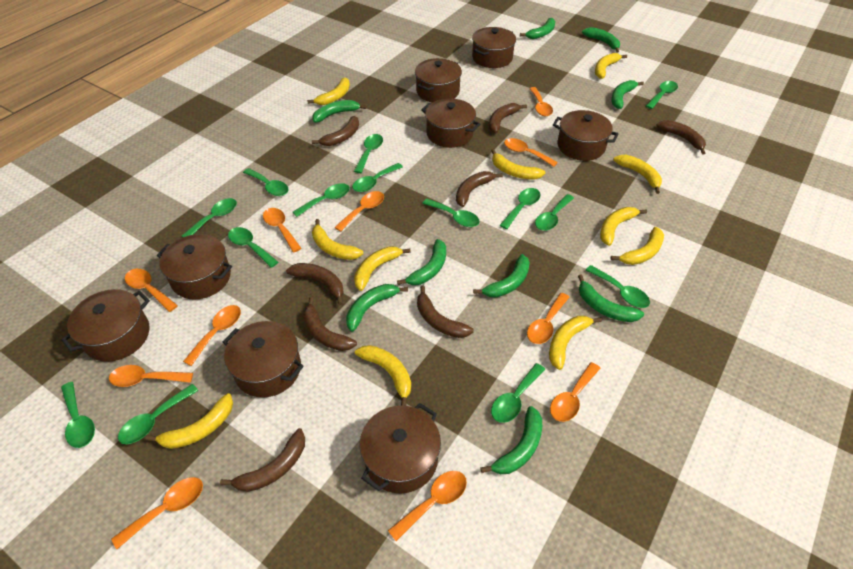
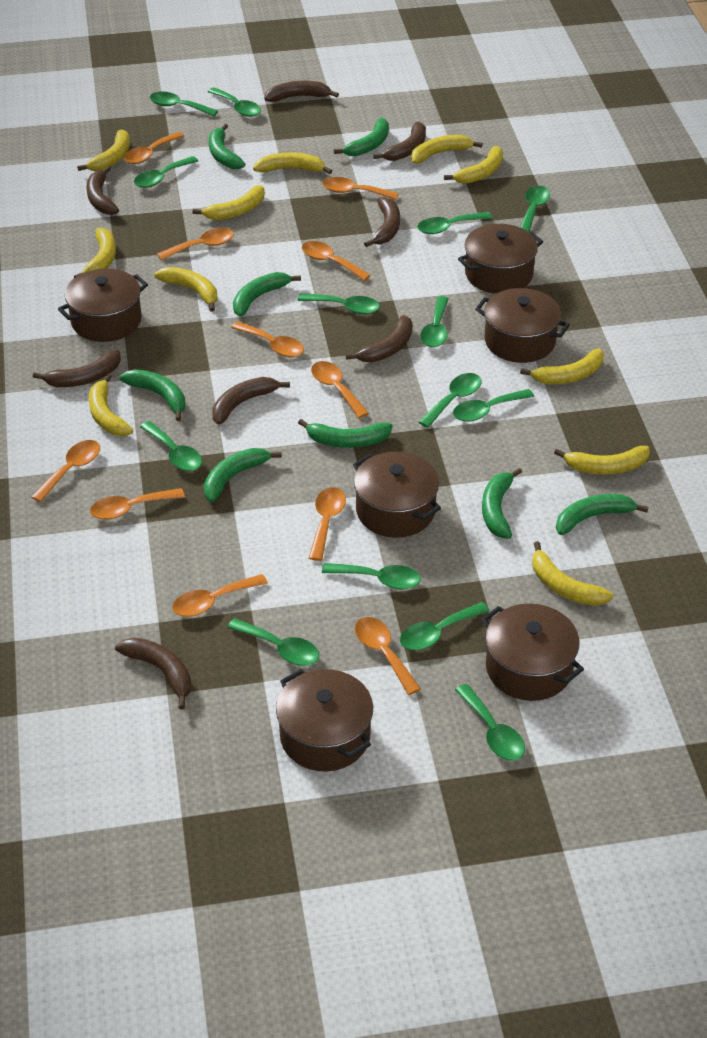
brown pot: 8 -> 6
green banana: 9 -> 8

